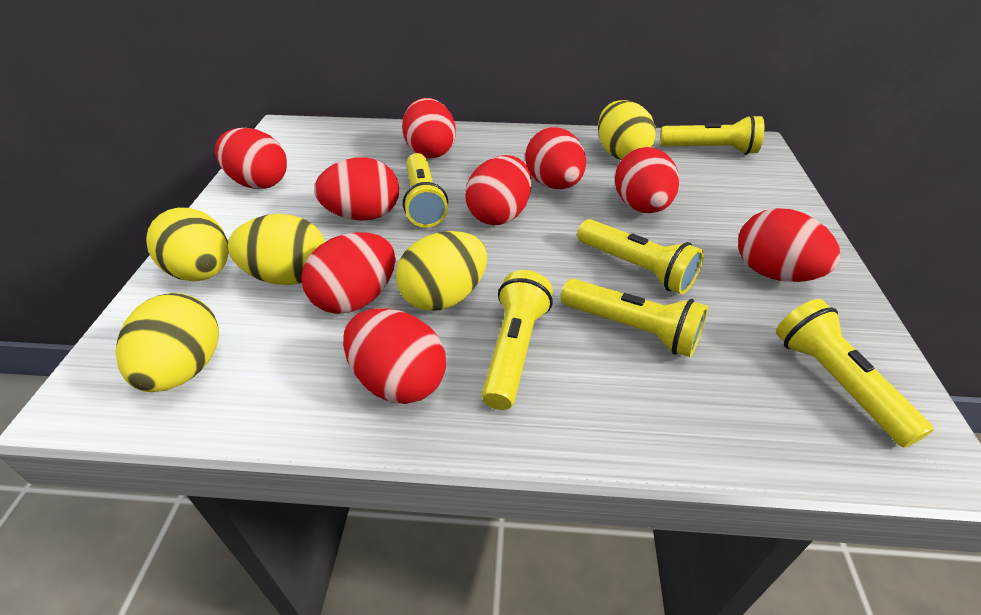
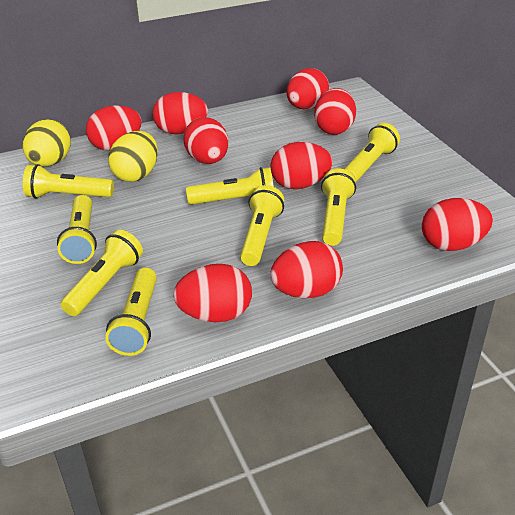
yellow egg: 5 -> 2
yellow flashlight: 6 -> 8

